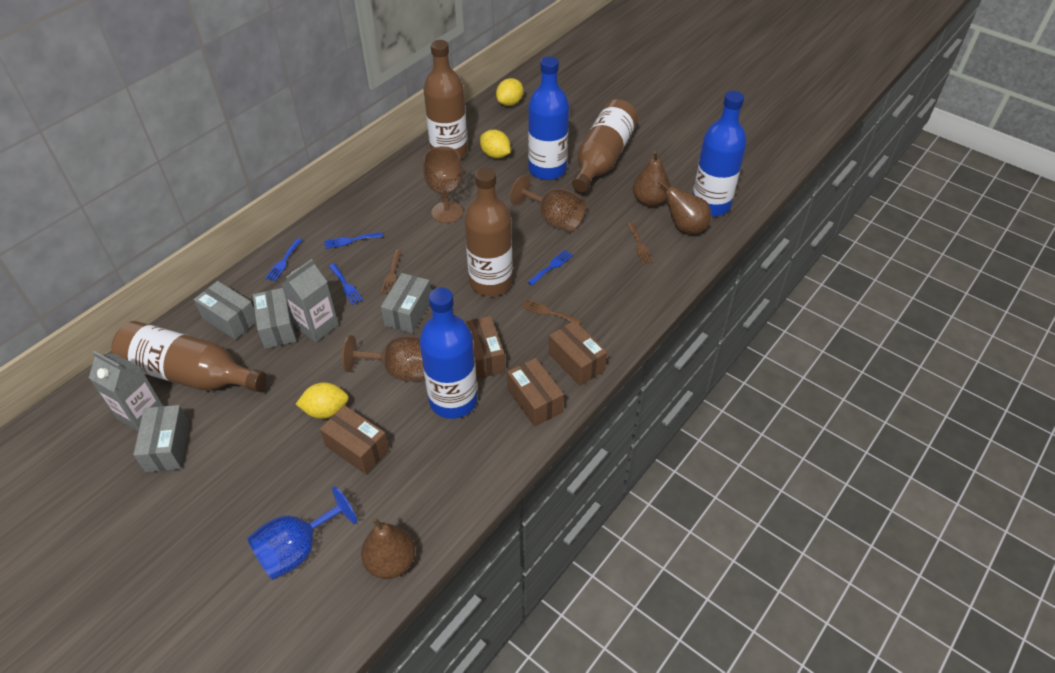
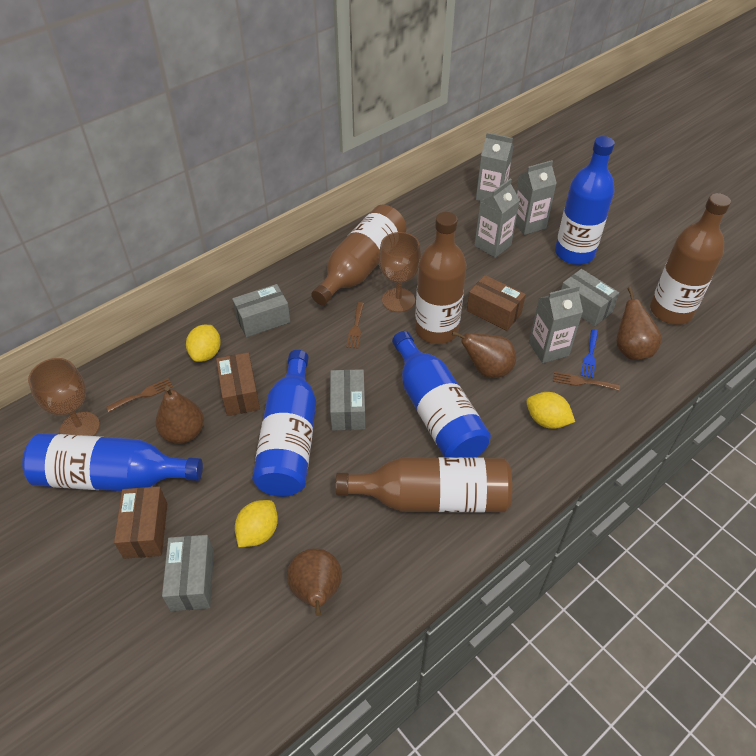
blue bottle: 3 -> 4
blue fork: 4 -> 1
blue goblet: 1 -> 0
brown box: 4 -> 3
brown goblet: 3 -> 2
brown pear: 3 -> 4
grey carton: 2 -> 4

